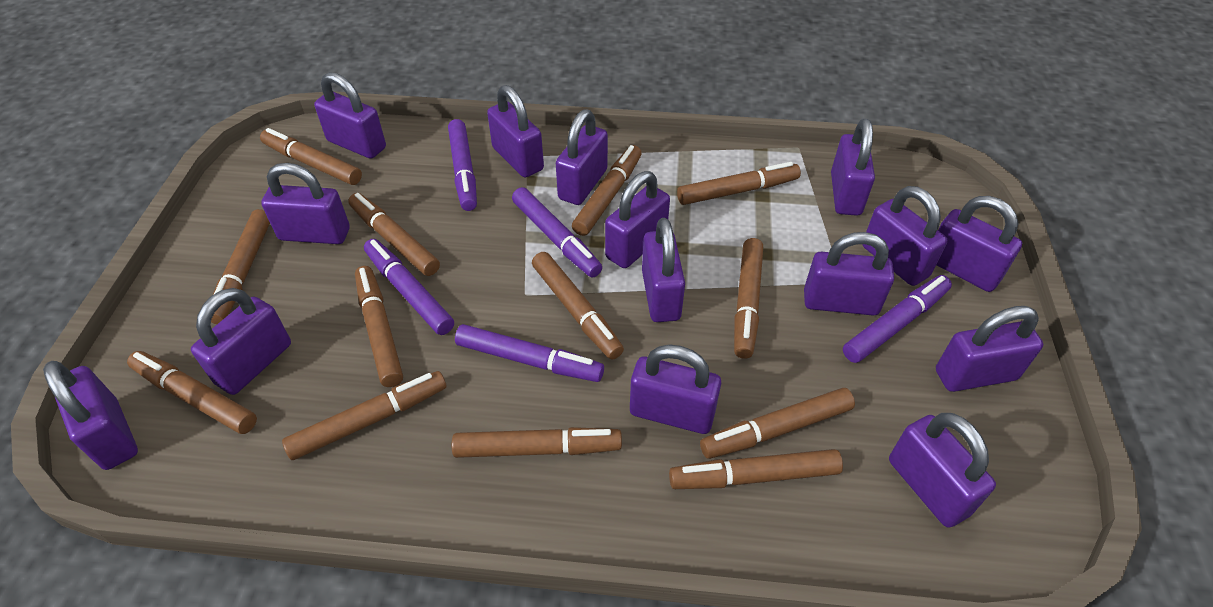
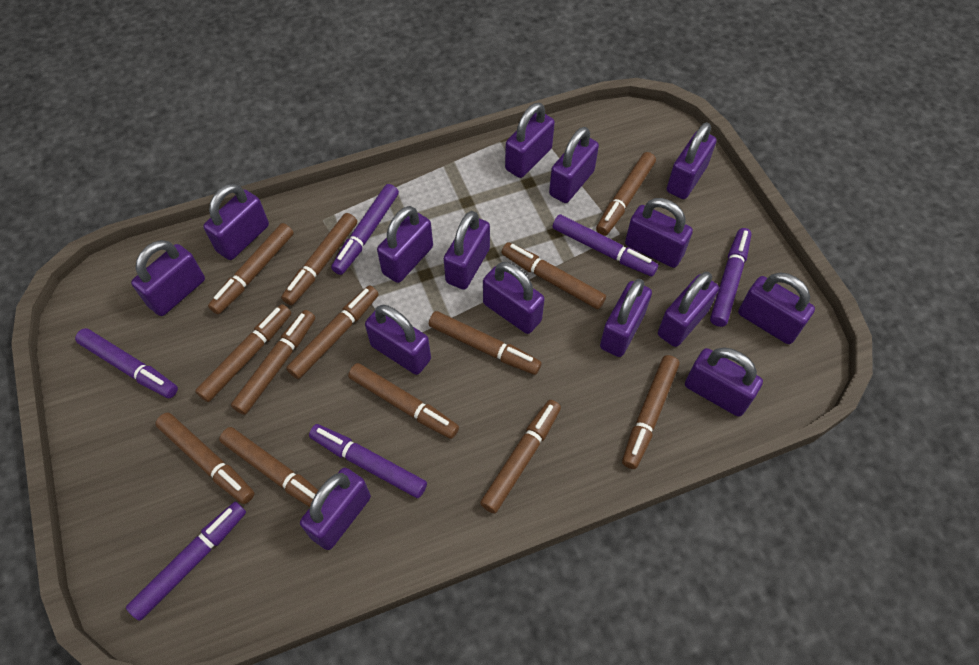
purple marker: 5 -> 6

